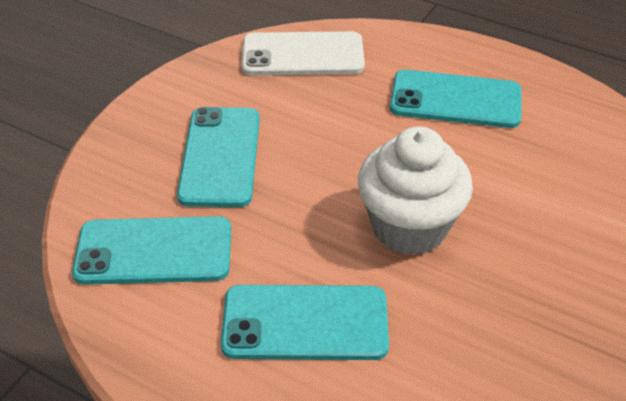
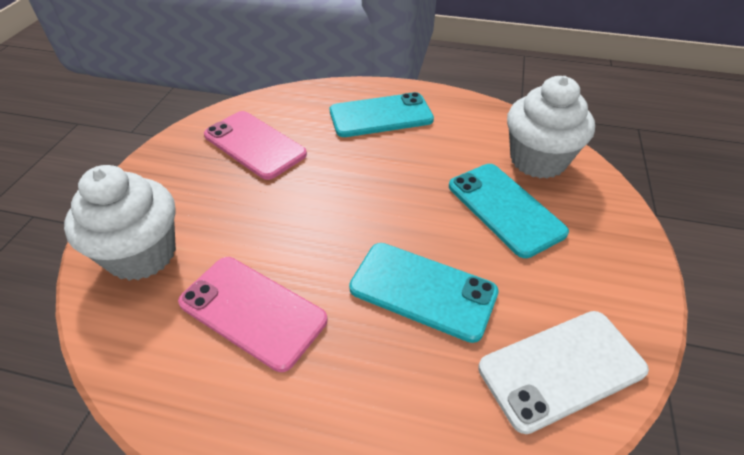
pink phone: 0 -> 2
turquoise phone: 4 -> 3
white cupcake: 1 -> 2

